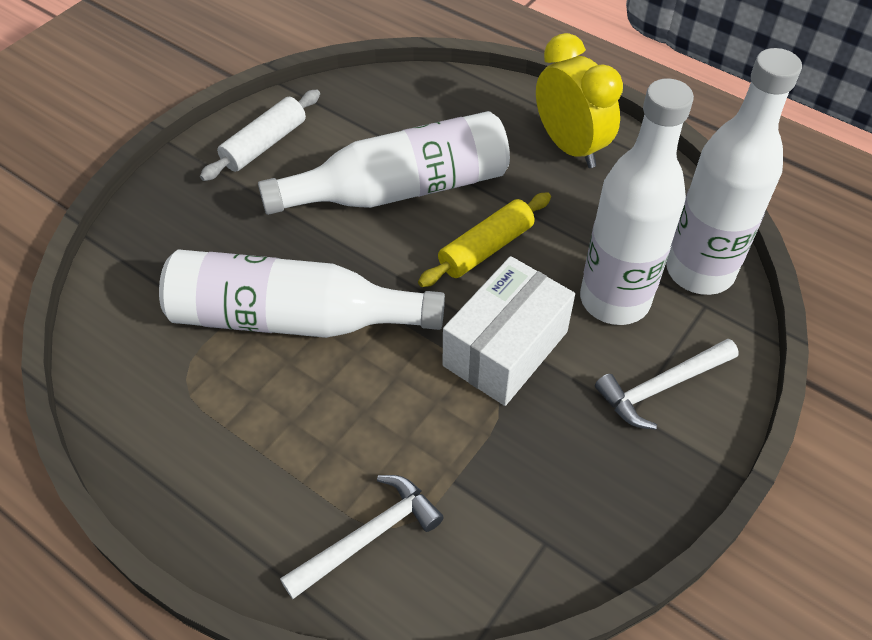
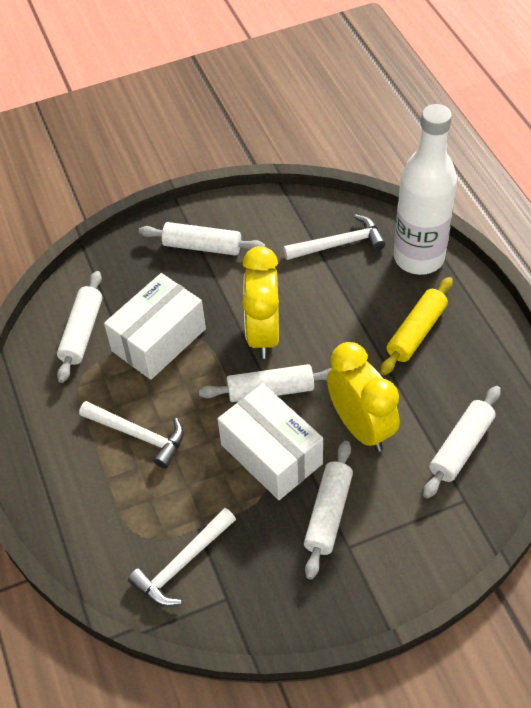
white bottle: 4 -> 1
white box: 1 -> 2
white hammer: 2 -> 3
white rolling pin: 1 -> 5
yellow clock: 1 -> 2

